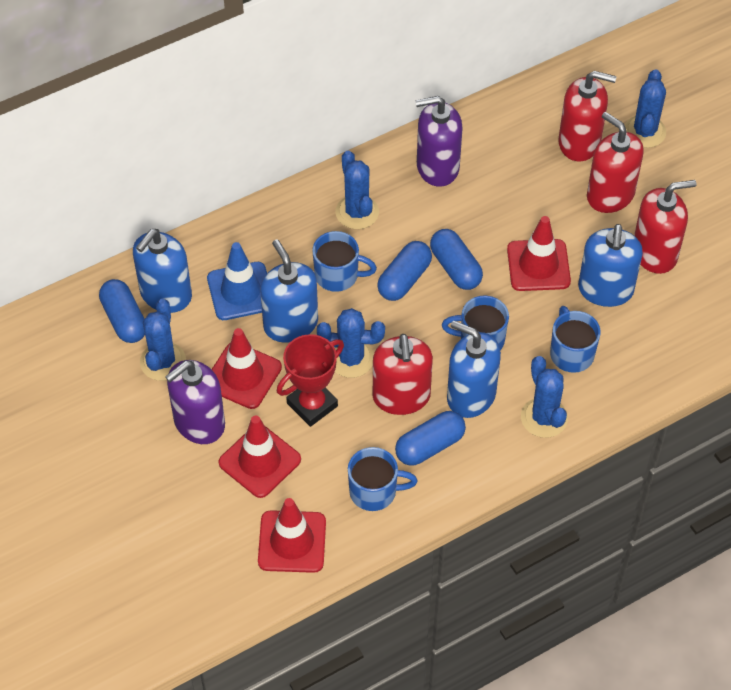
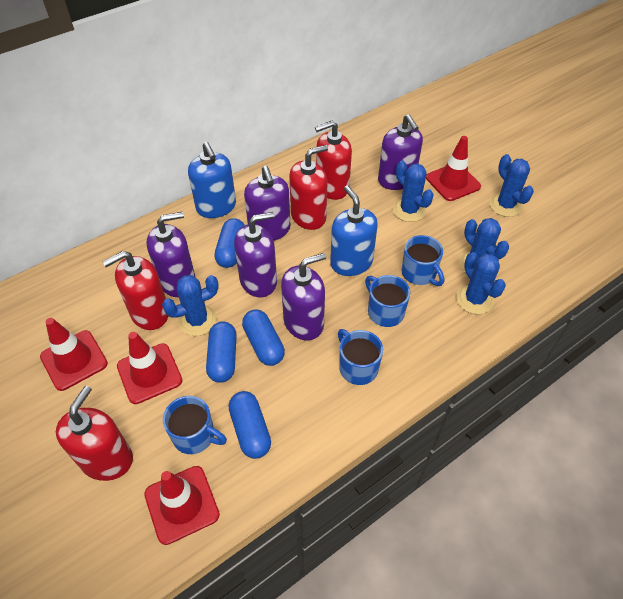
blue soap dispenser: 4 -> 2
blue traffic cone: 1 -> 0
purple soap dispenser: 2 -> 5
red trophy: 1 -> 0

